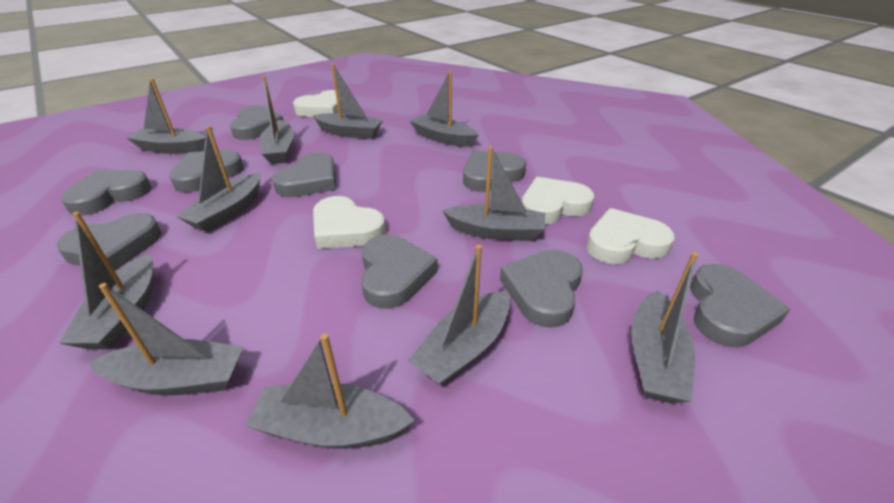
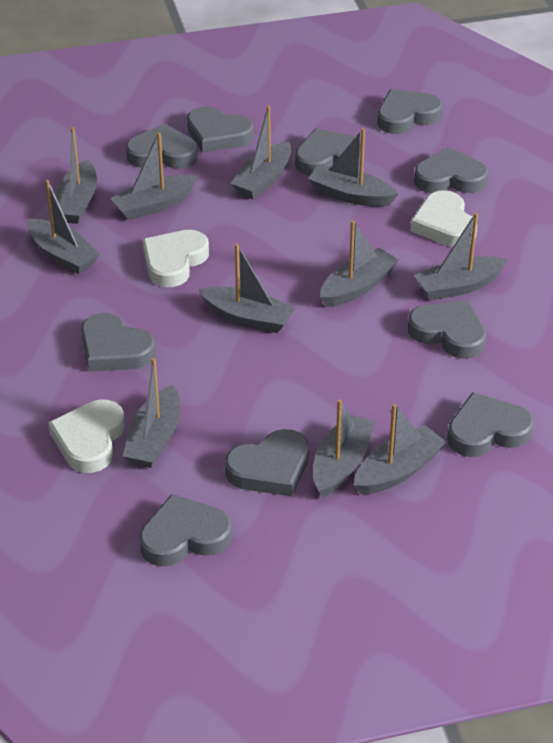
grey heart: 9 -> 10
white heart: 4 -> 3

